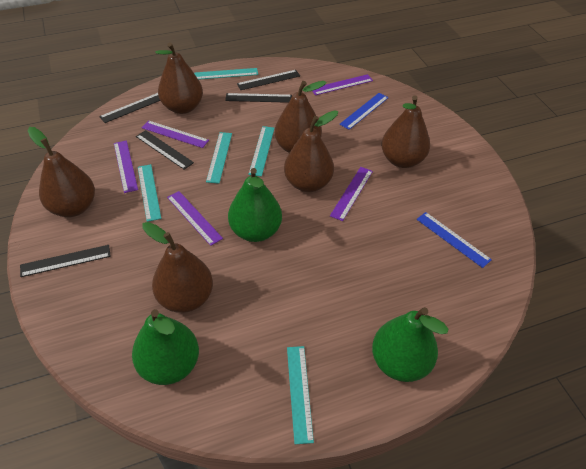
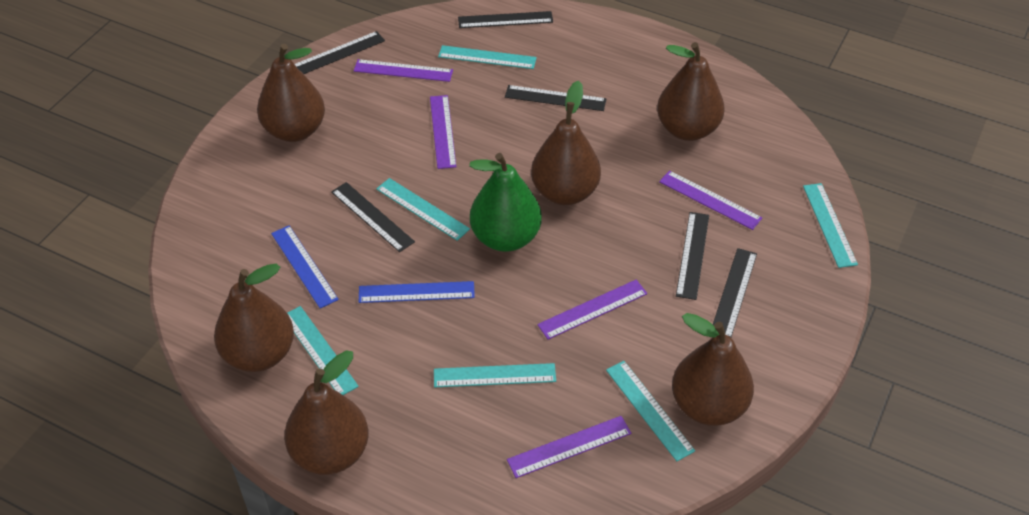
black ruler: 5 -> 6
green pear: 3 -> 1
turquoise ruler: 5 -> 6

